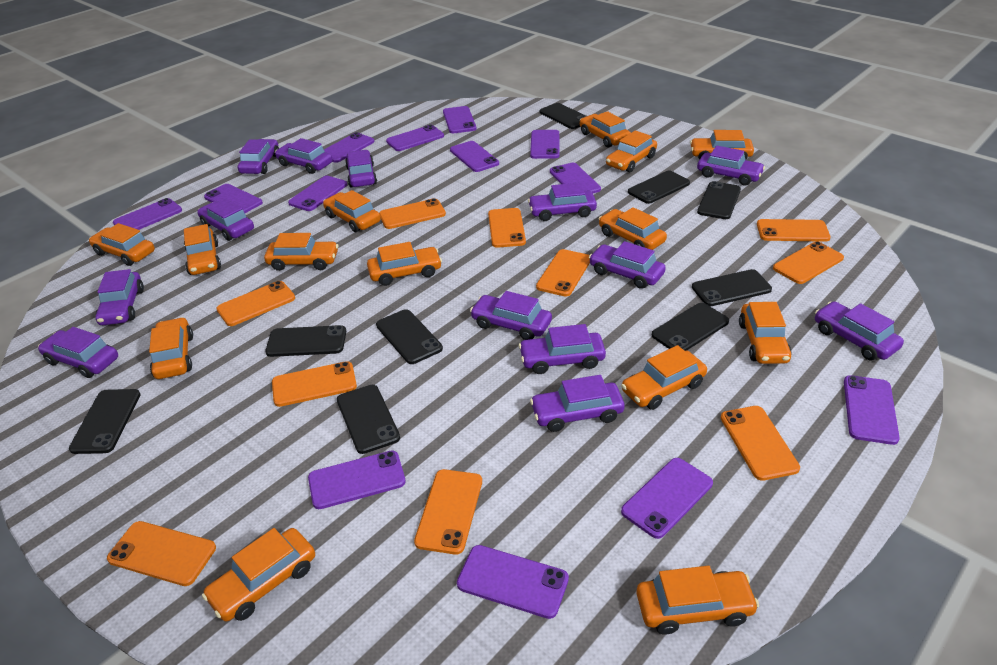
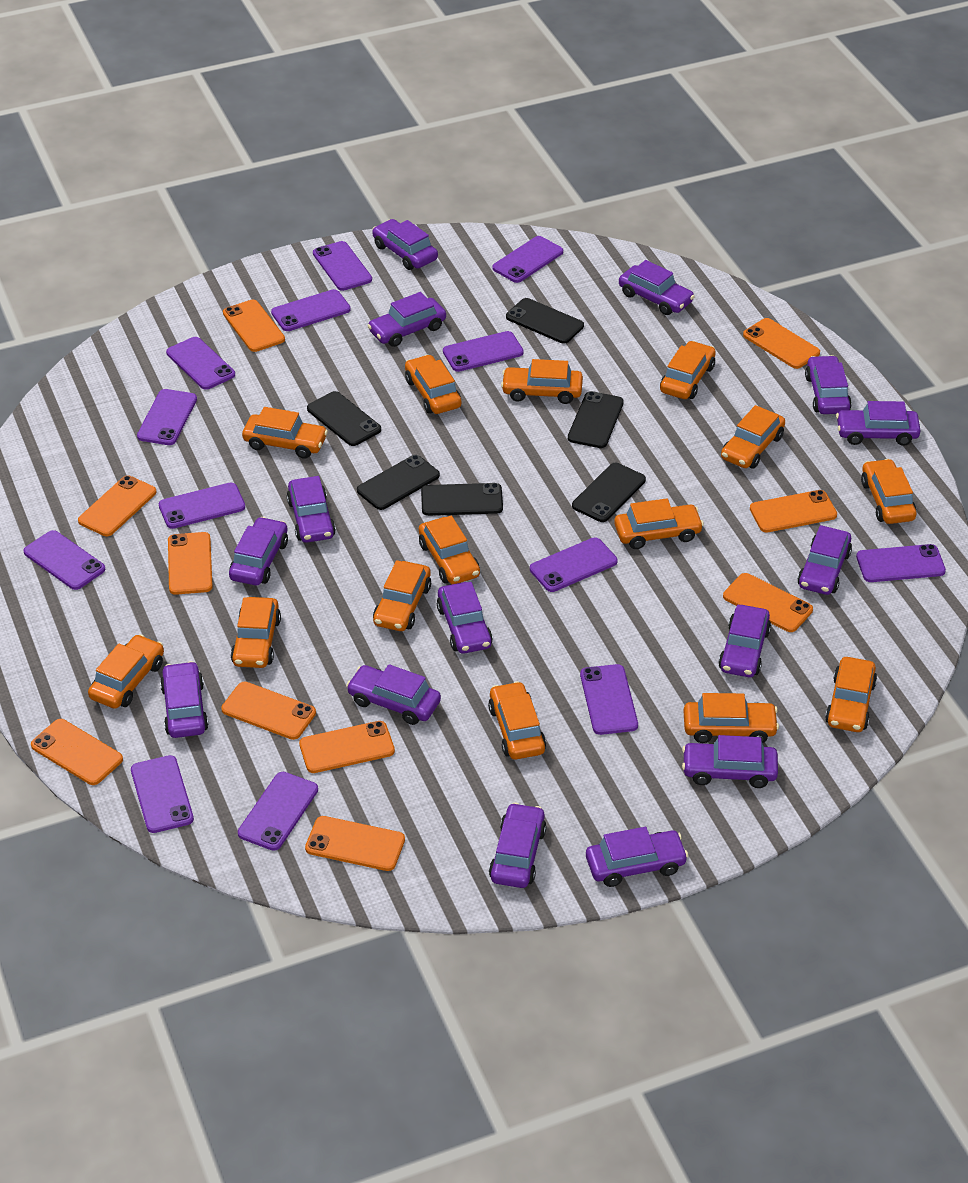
black phone: 9 -> 6
purple car: 13 -> 15

